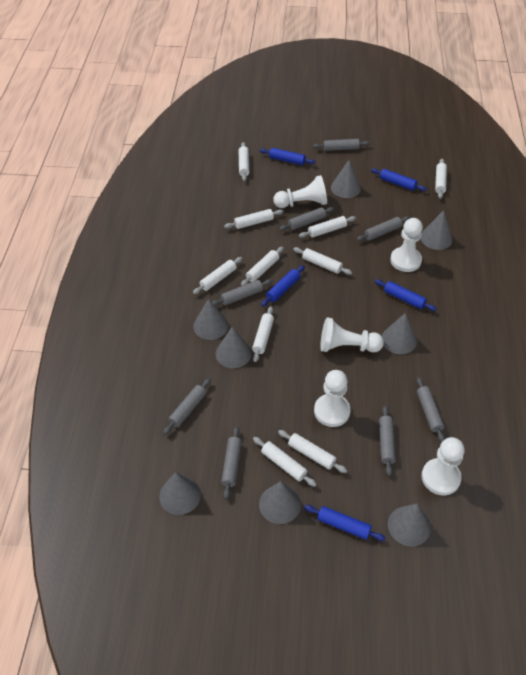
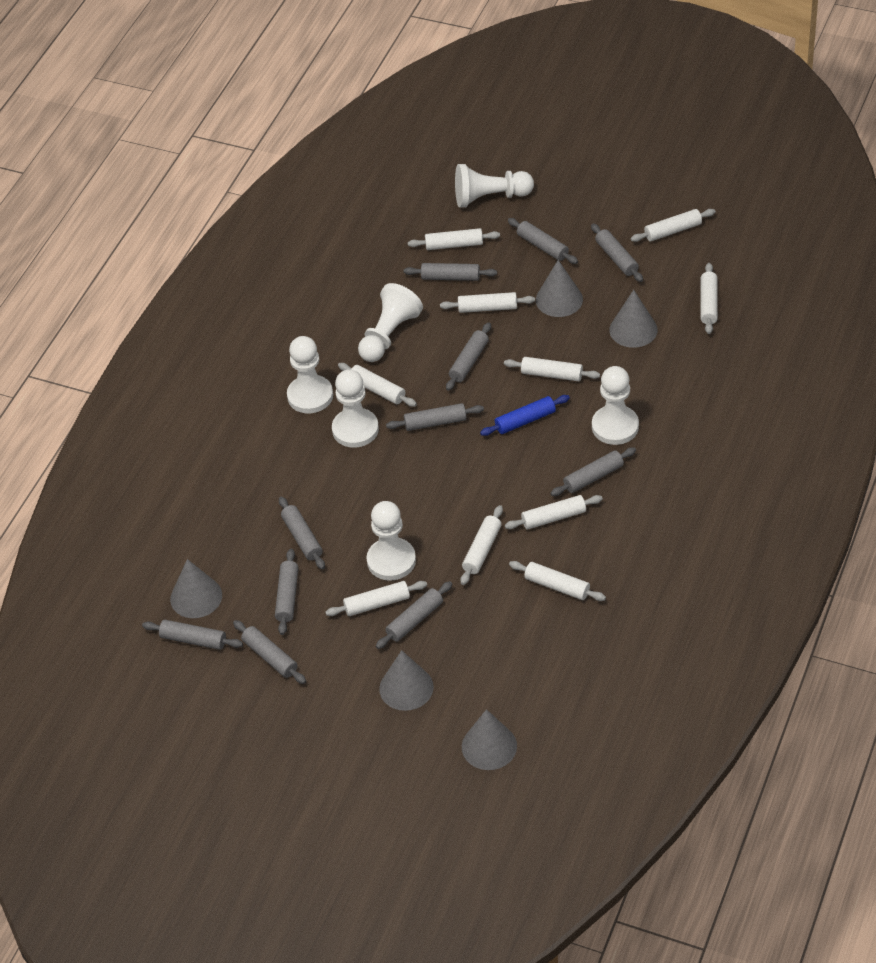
blue rolling pin: 5 -> 1
grey cone: 8 -> 5
grey rolling pin: 8 -> 11
white pawn: 5 -> 6

